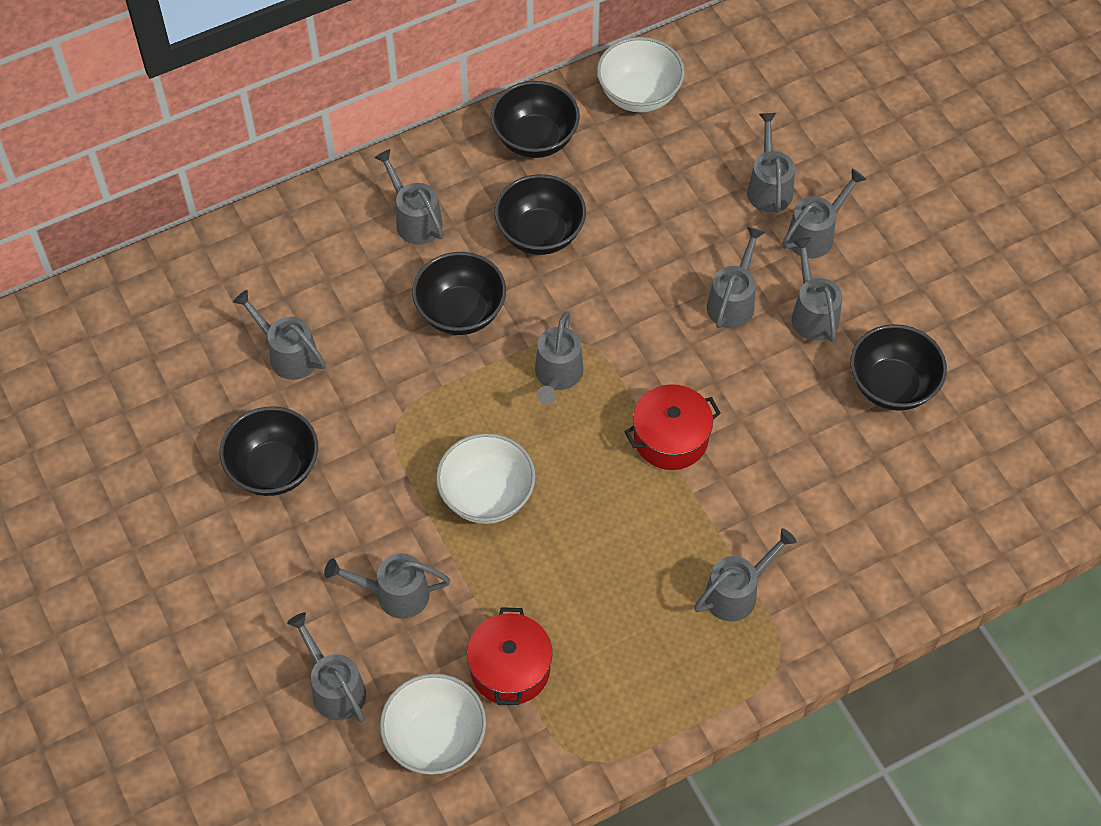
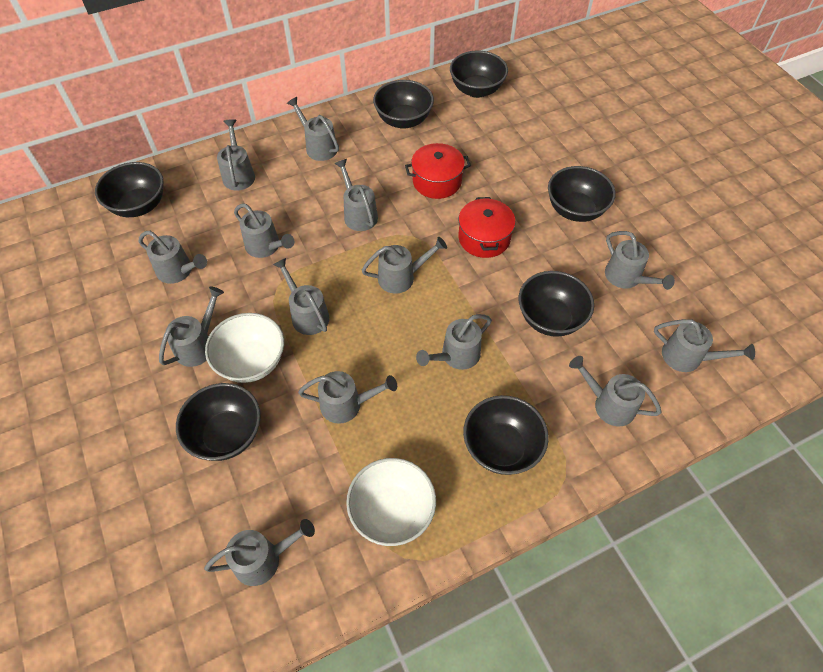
black bowl: 5 -> 7
grey watering can: 10 -> 14
white bowl: 3 -> 2

